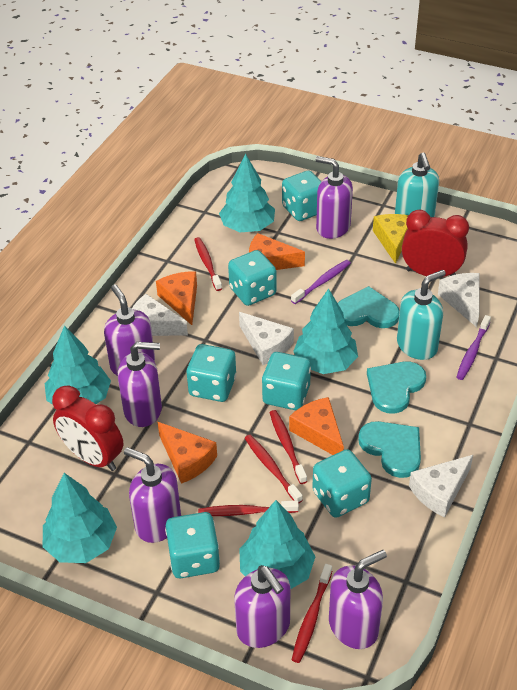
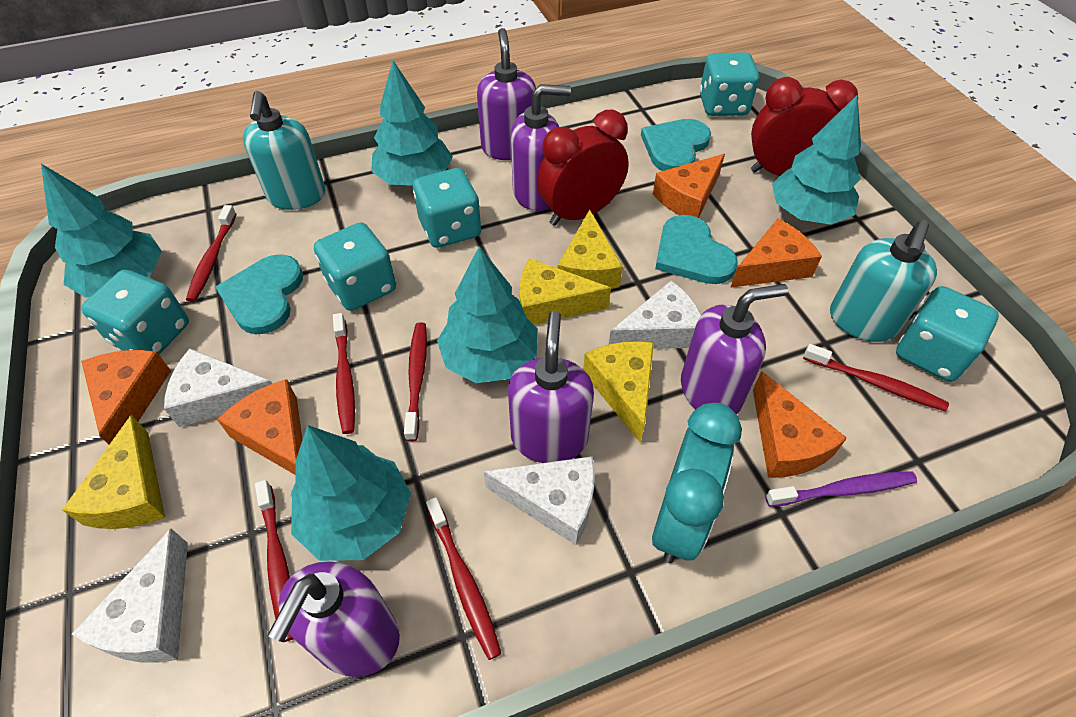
orange cheese: 4 -> 5
purple soap dispenser: 6 -> 5
purple toothbrush: 2 -> 1
red toothbrush: 5 -> 6
turquoise clock: 0 -> 1
turquoise dice: 6 -> 5
yellow cheese: 1 -> 4

